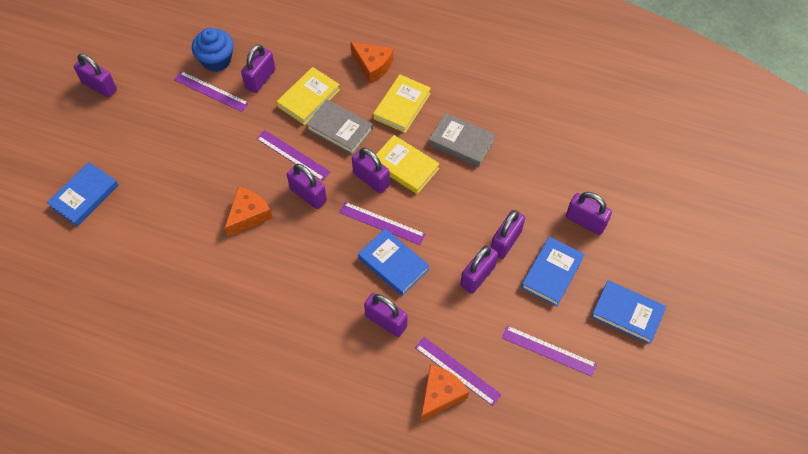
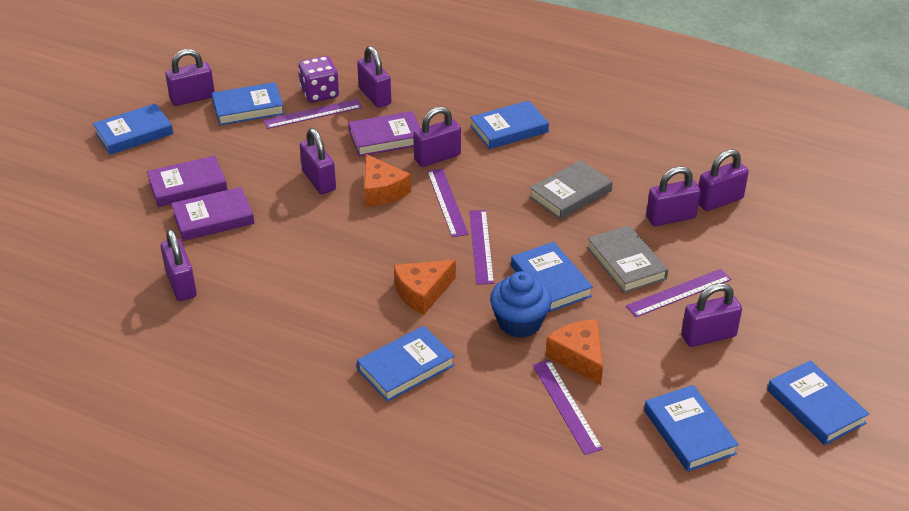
blue book: 4 -> 7
purple book: 0 -> 3
purple dice: 0 -> 1
yellow book: 3 -> 0

